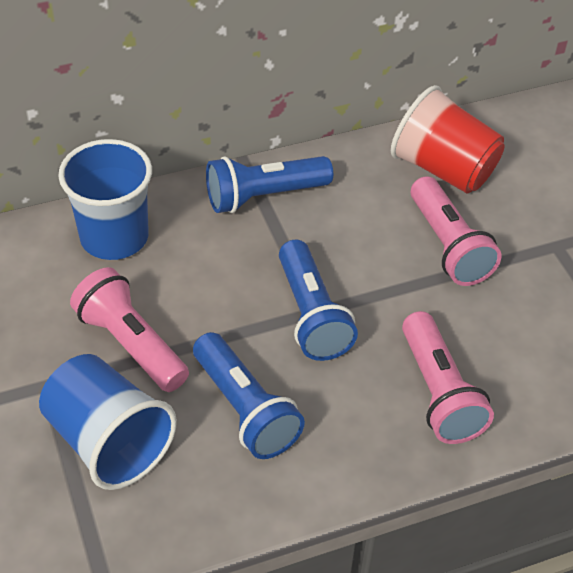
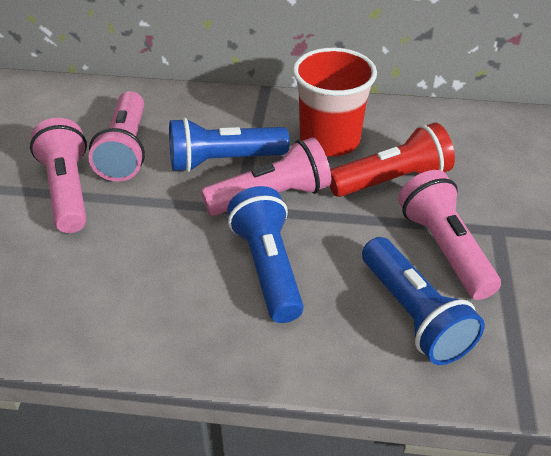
blue cup: 2 -> 0
pink flashlight: 3 -> 4
red flashlight: 0 -> 1

